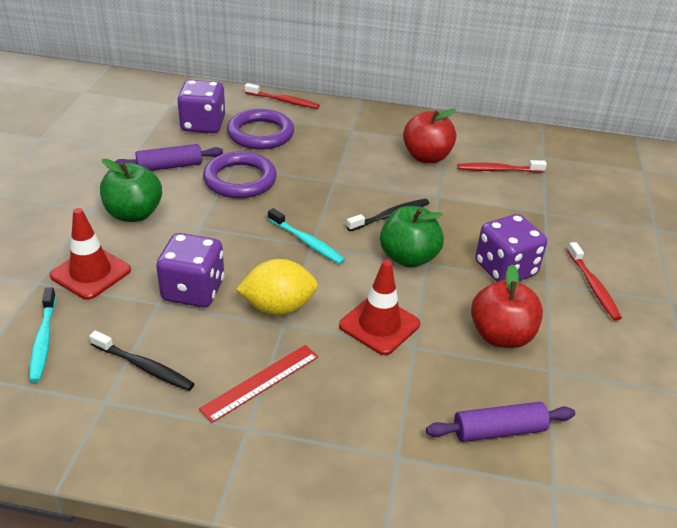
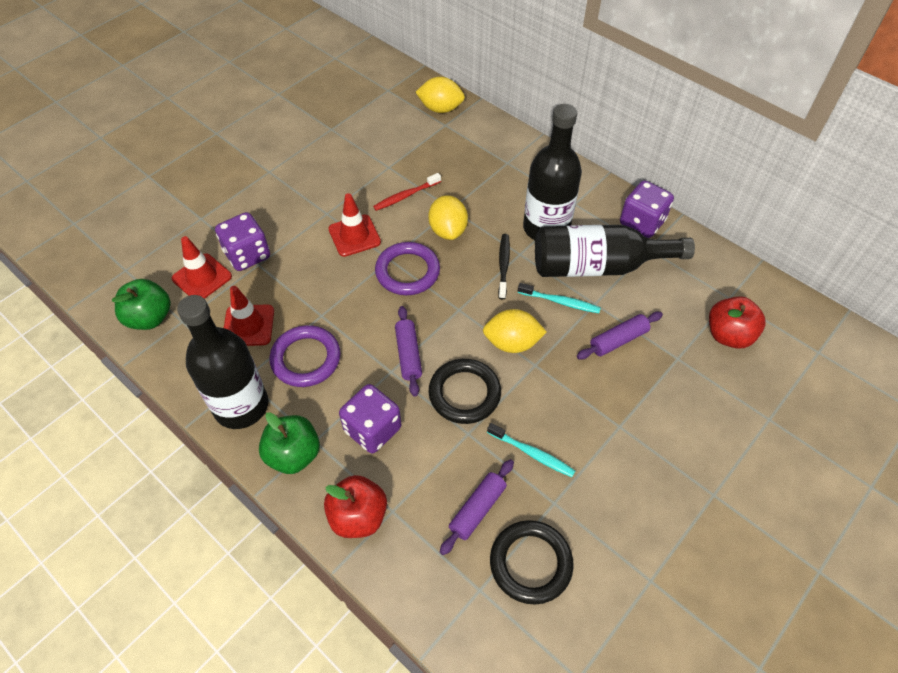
black bottle: 0 -> 3
black ring: 0 -> 2
black toothbrush: 2 -> 1
purple rolling pin: 2 -> 3
red ruler: 1 -> 0
red toothbrush: 3 -> 1
red traffic cone: 2 -> 3
yellow lemon: 1 -> 3

